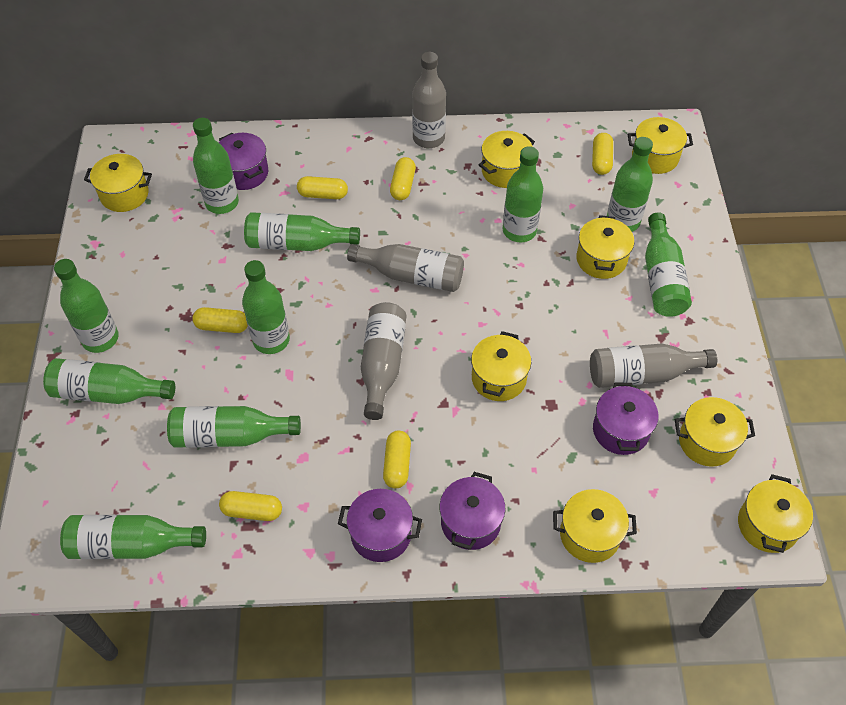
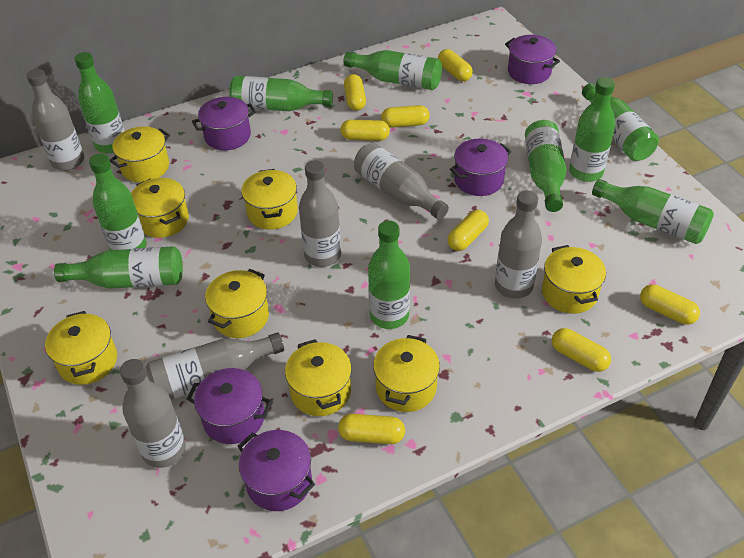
grey bottle: 4 -> 6
purple pot: 4 -> 5
yellow capsule: 6 -> 8

